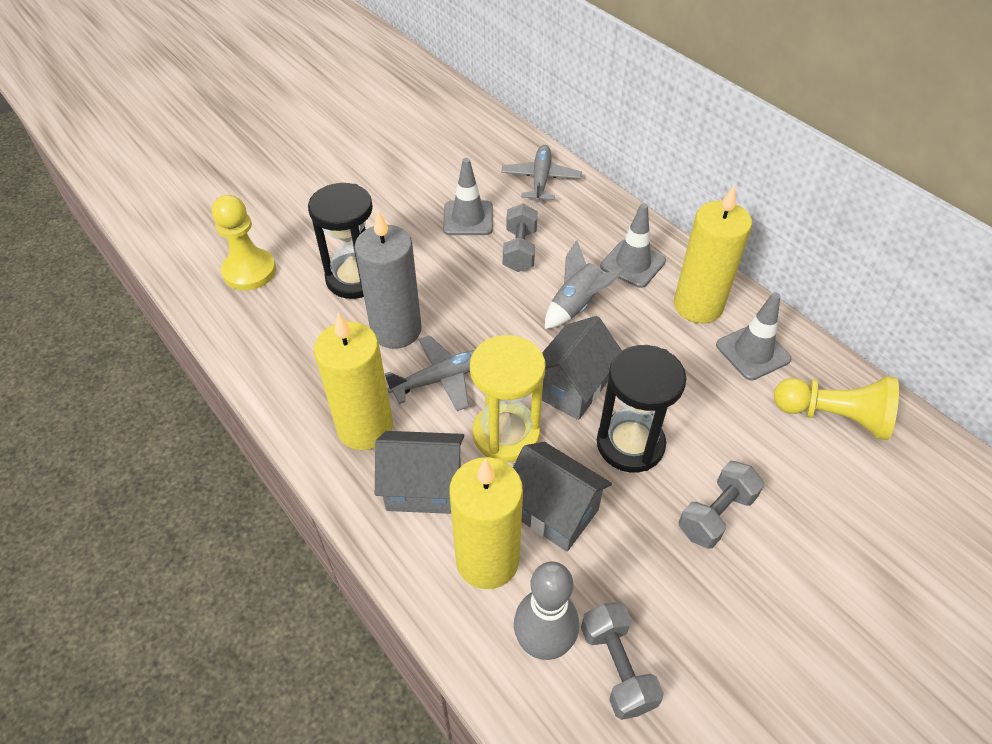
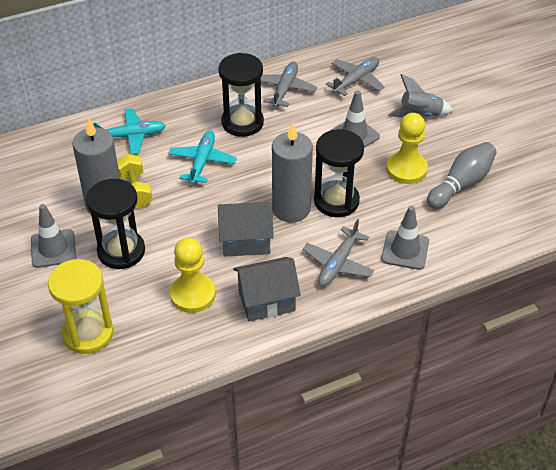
black hourglass: 2 -> 3
grey candle: 1 -> 2
grey dumbbell: 3 -> 0
grey house: 3 -> 2
grey plane: 2 -> 3
turquoise plane: 0 -> 2
yellow candle: 3 -> 0
yellow dumbbell: 0 -> 1

